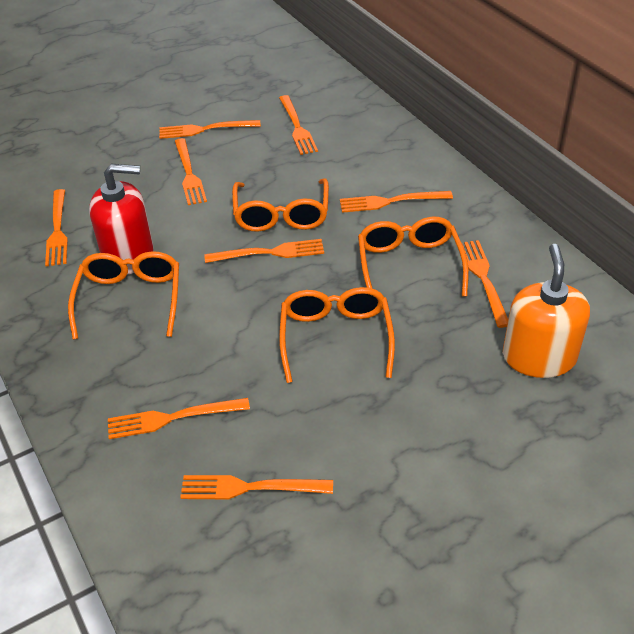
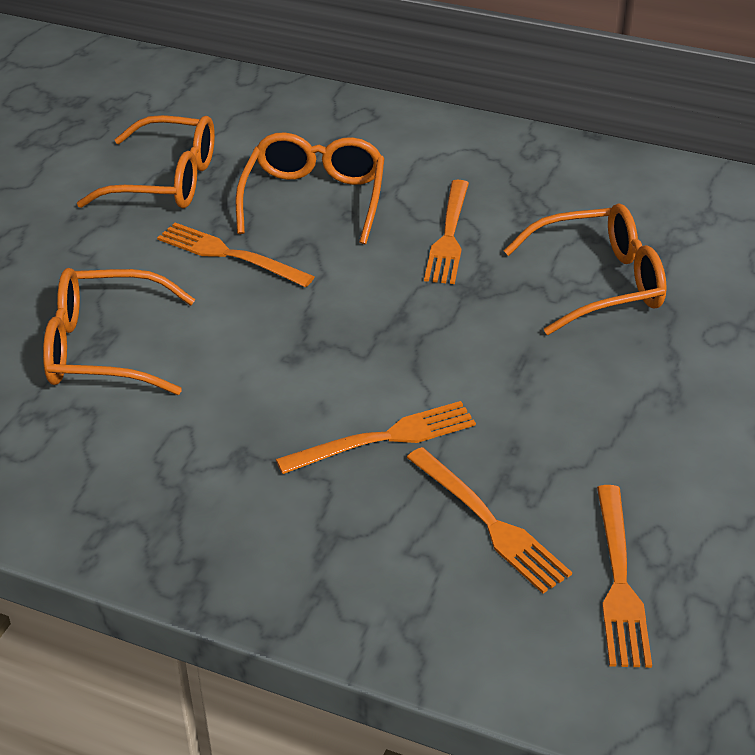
orange fork: 9 -> 5
orange soap dispenser: 1 -> 0
red soap dispenser: 1 -> 0

